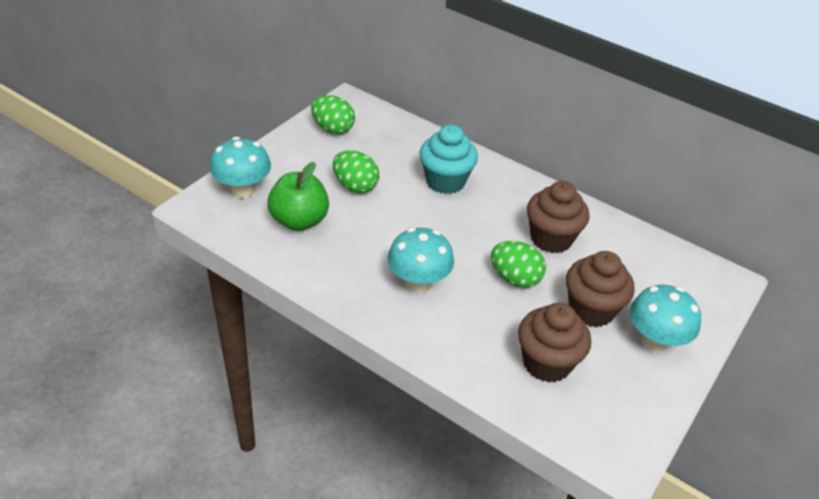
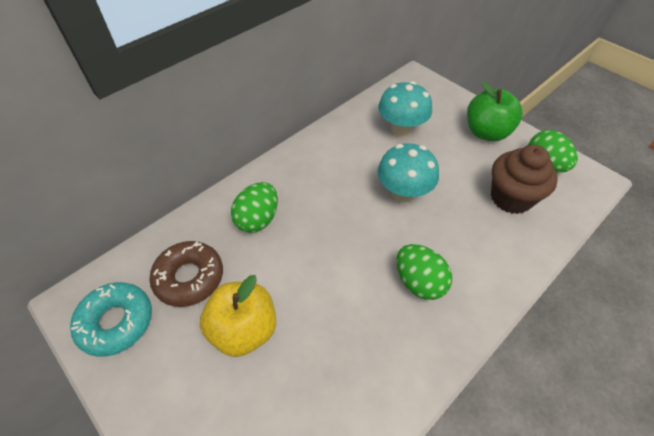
brown cupcake: 3 -> 1
brown donut: 0 -> 1
turquoise cupcake: 1 -> 0
turquoise donut: 0 -> 1
turquoise mushroom: 3 -> 2
yellow apple: 0 -> 1

